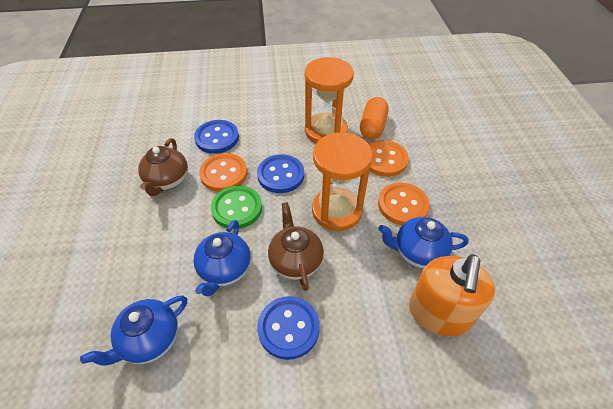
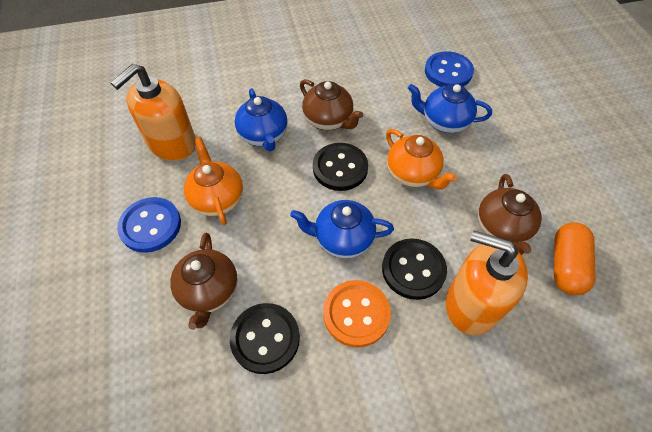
black button: 0 -> 3
blue button: 3 -> 2
brown teapot: 2 -> 3
green button: 1 -> 0
orange button: 3 -> 1
orange hourglass: 2 -> 0
orange soap dispenser: 1 -> 2
orange teapot: 0 -> 2

